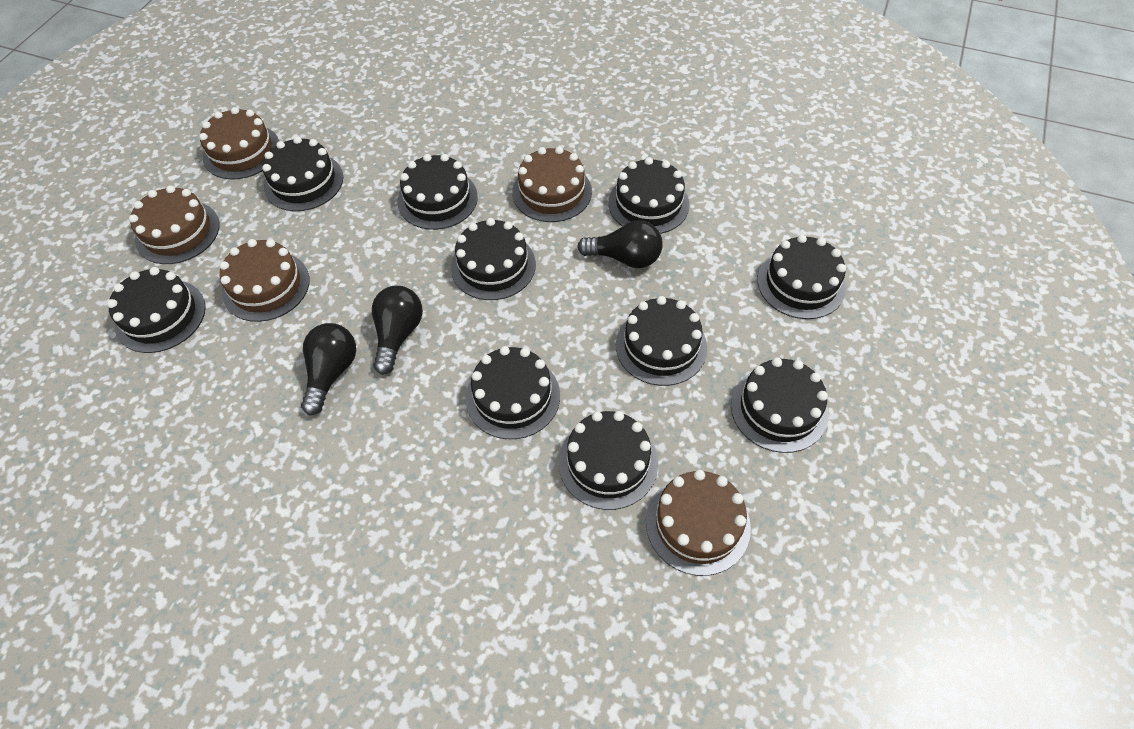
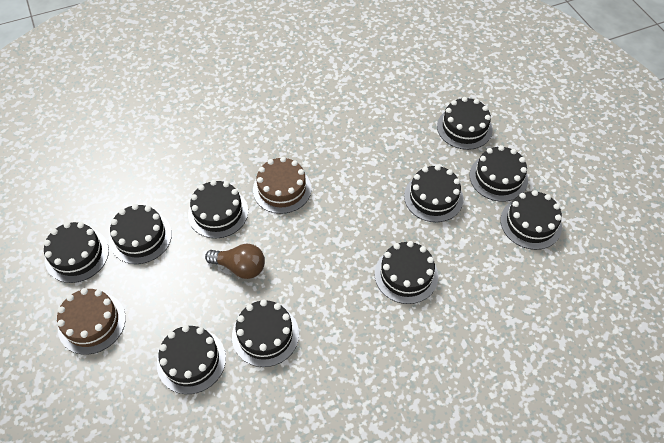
black light bulb: 3 -> 0
brown cake: 5 -> 2
brown light bulb: 0 -> 1

